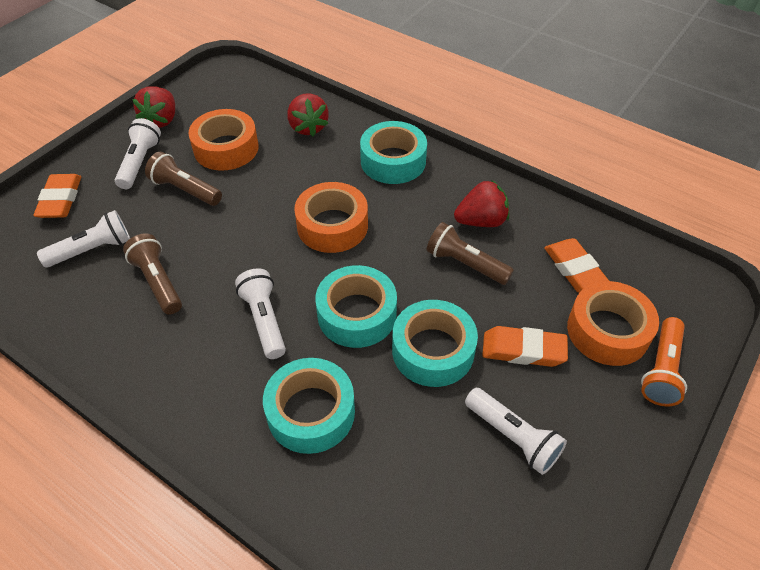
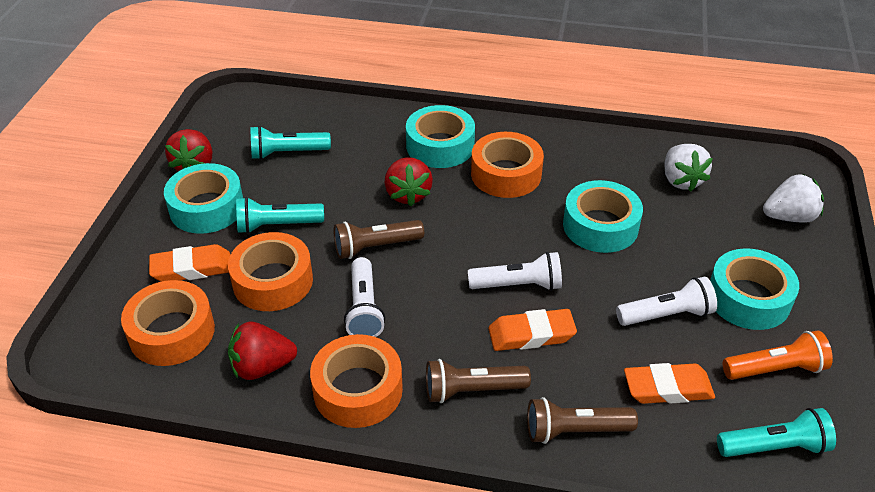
orange tape: 3 -> 4
turquoise flashlight: 0 -> 3
white flashlight: 4 -> 3
white strawberry: 0 -> 2

